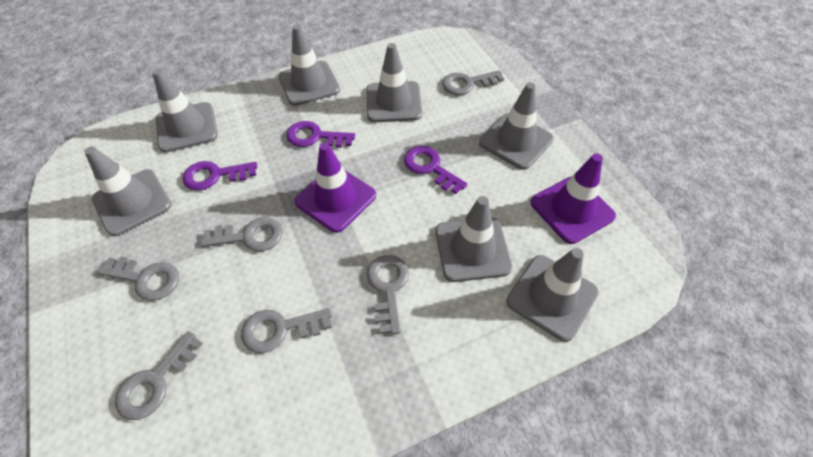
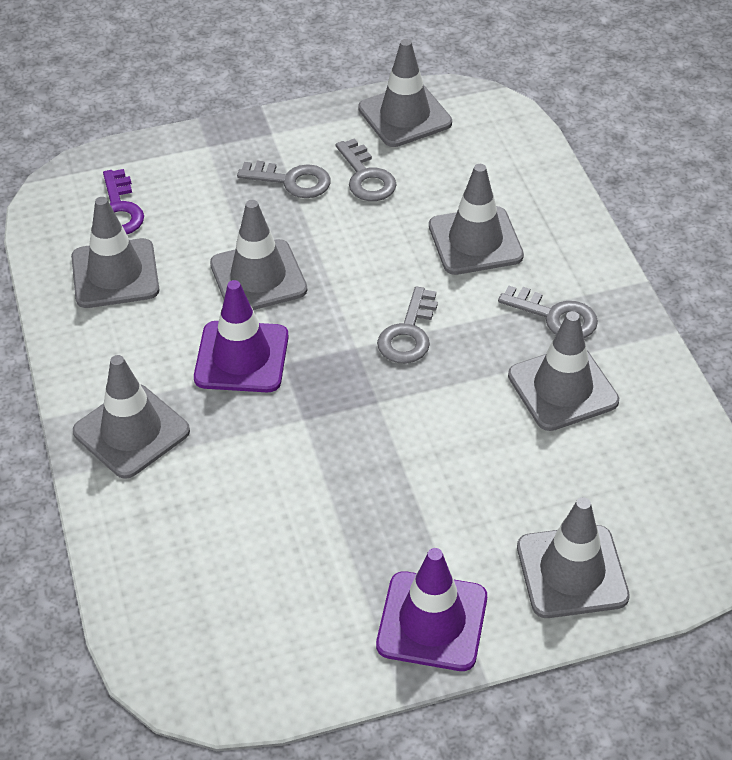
grey key: 6 -> 4
purple key: 3 -> 1

